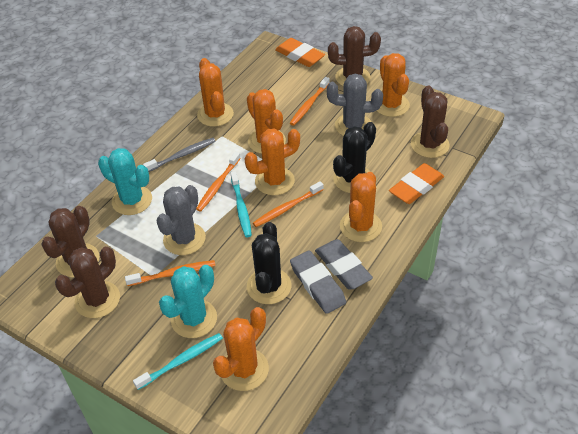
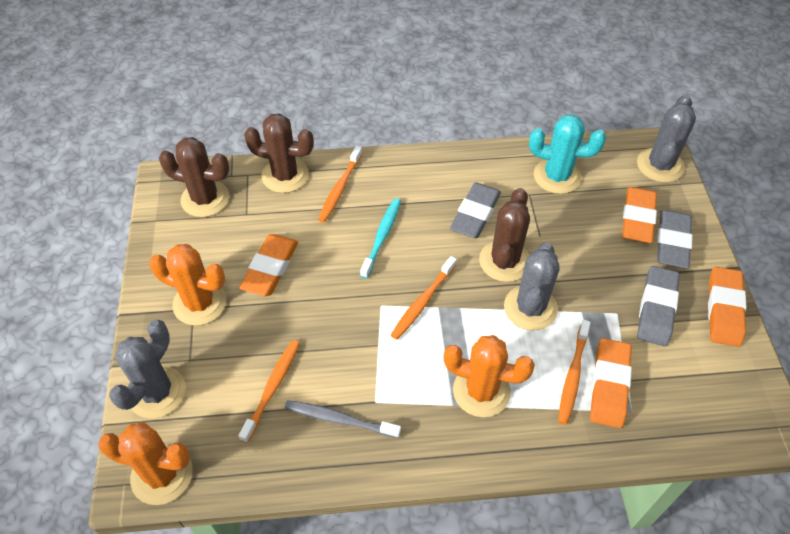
black cactus: 2 -> 0
brown cactus: 4 -> 3
grey cactus: 2 -> 3
grey eraser: 2 -> 3
orange cactus: 6 -> 3
orange eraser: 2 -> 4
turquoise cactus: 2 -> 1
turquoise toothbrush: 2 -> 1

